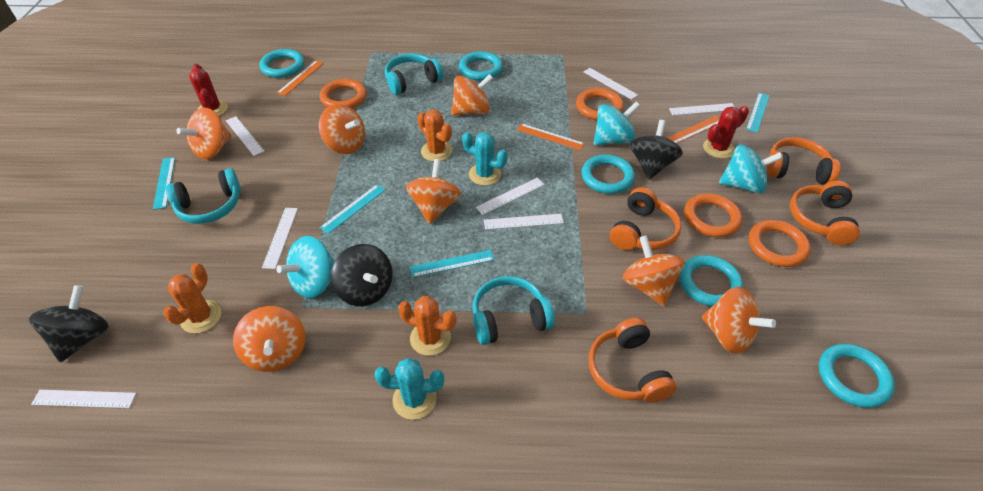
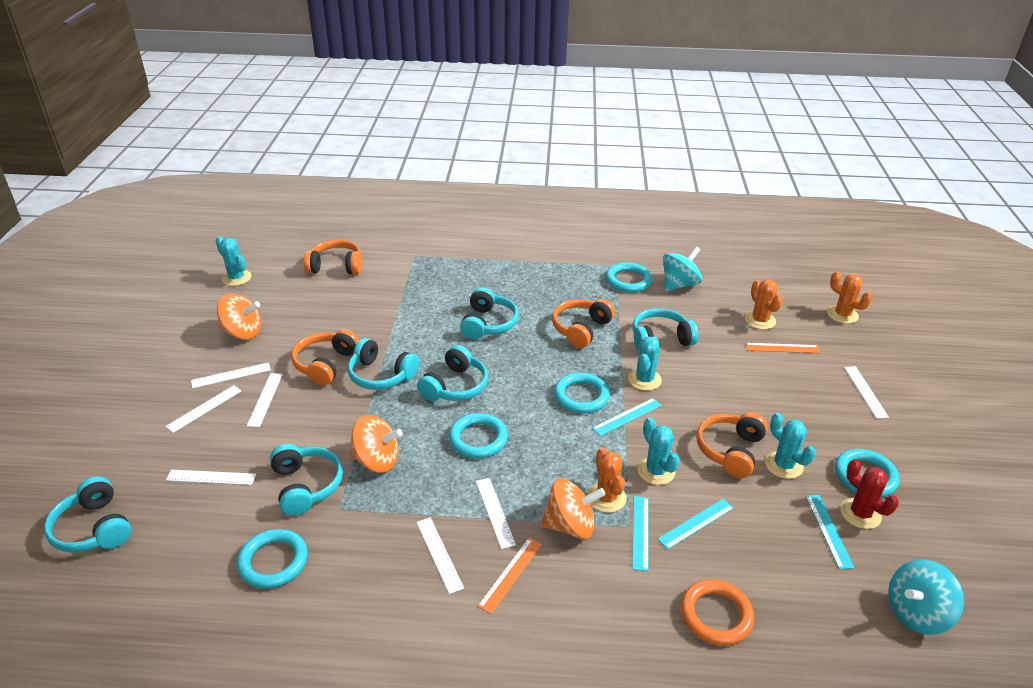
black spinning top: 3 -> 0
orange ring: 4 -> 1
orange ruler: 3 -> 2
orange spinning top: 7 -> 3
red cactus: 2 -> 1
turquoise cactus: 2 -> 4
turquoise headphones: 3 -> 6
turquoise spinning top: 3 -> 2

